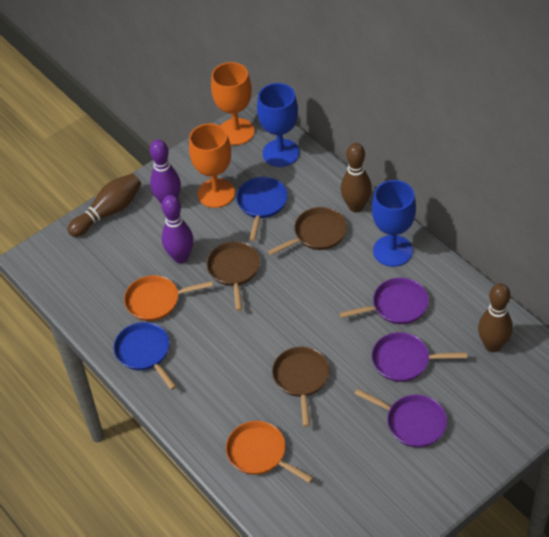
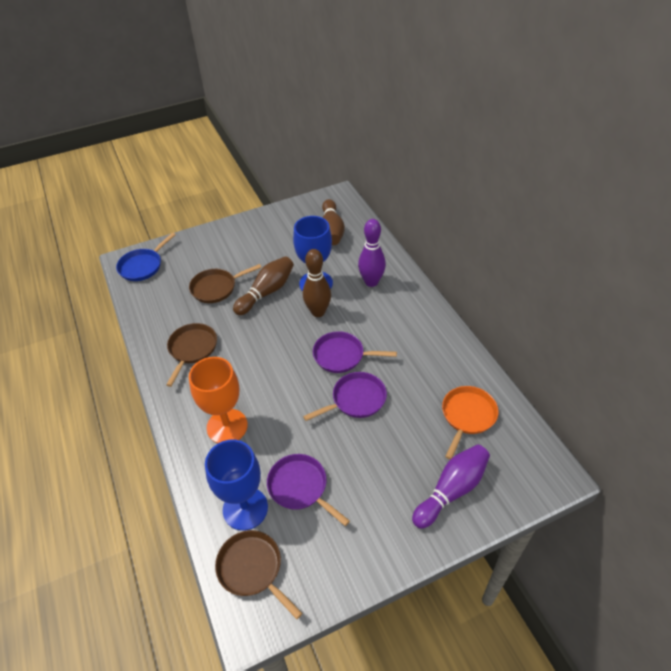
blue pan: 2 -> 1
orange goblet: 2 -> 1
orange pan: 2 -> 1

